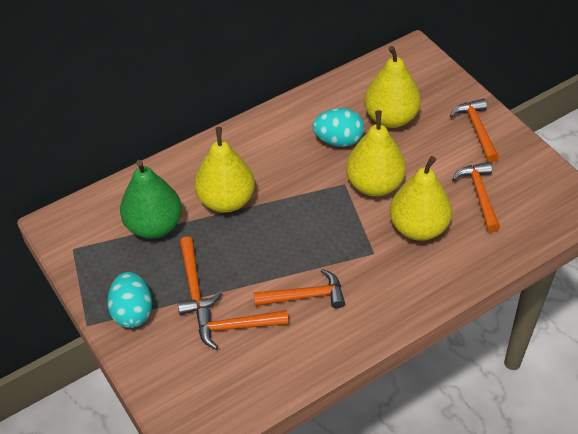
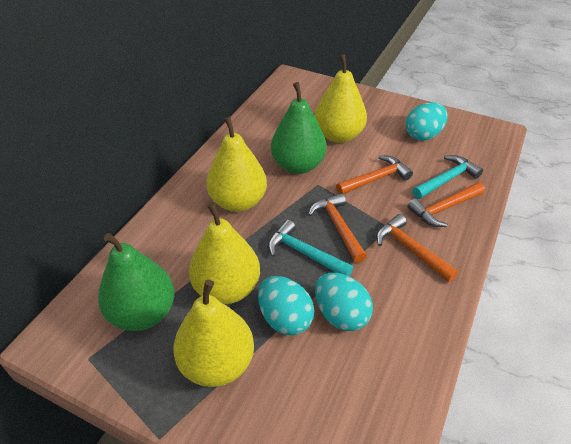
green pear: 1 -> 2
orange hammer: 5 -> 4
turquoise egg: 2 -> 3
turquoise hammer: 0 -> 2

